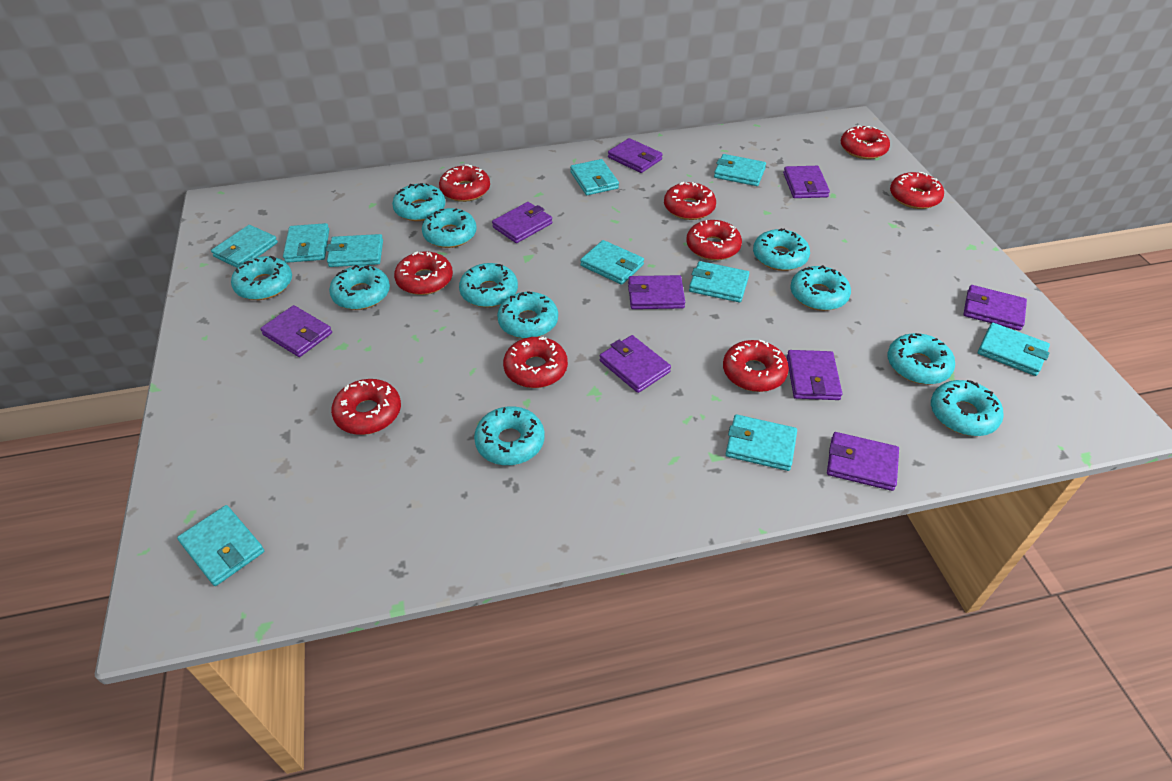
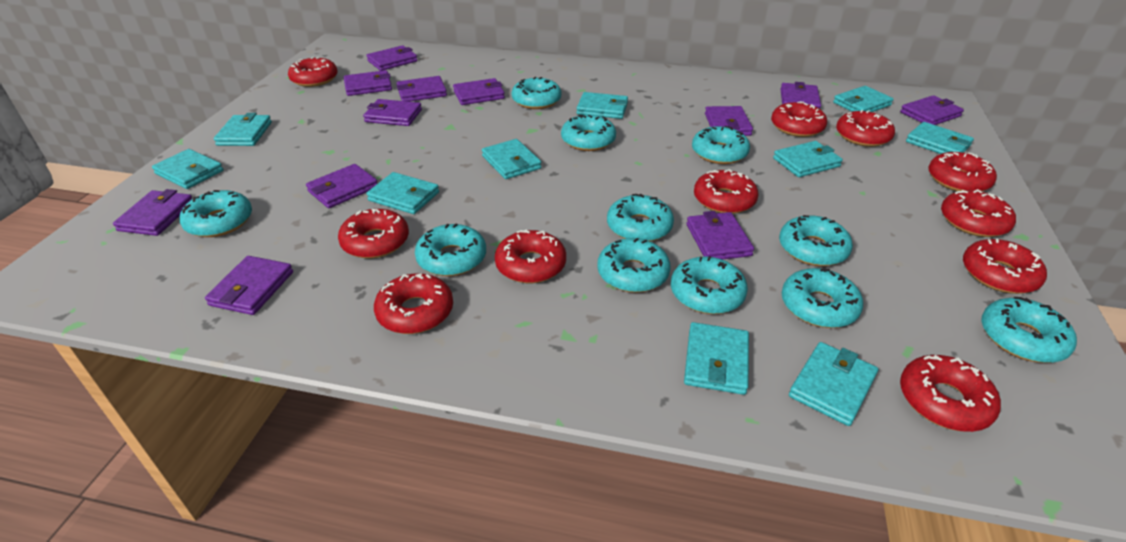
purple wallet: 9 -> 12
red donut: 9 -> 11

